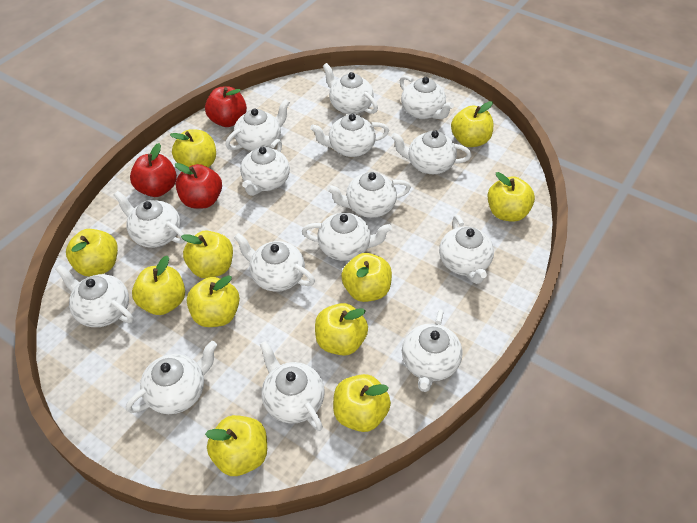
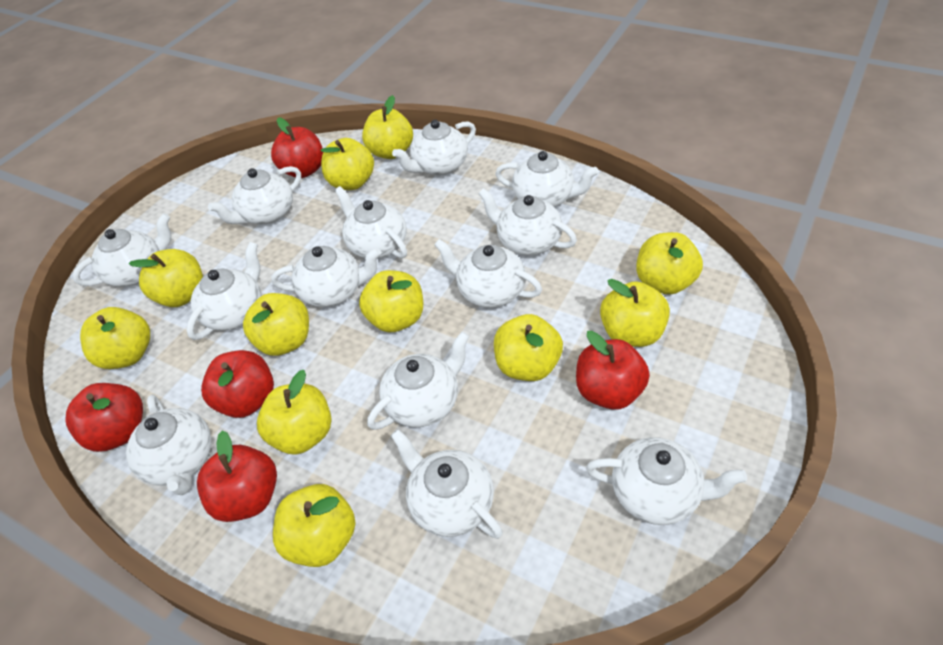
red apple: 3 -> 5
white teapot: 15 -> 13

